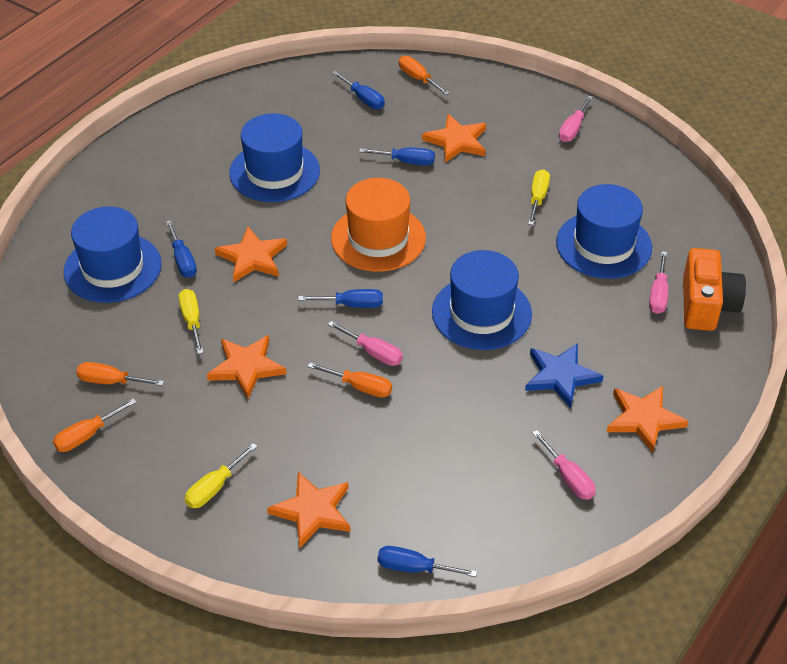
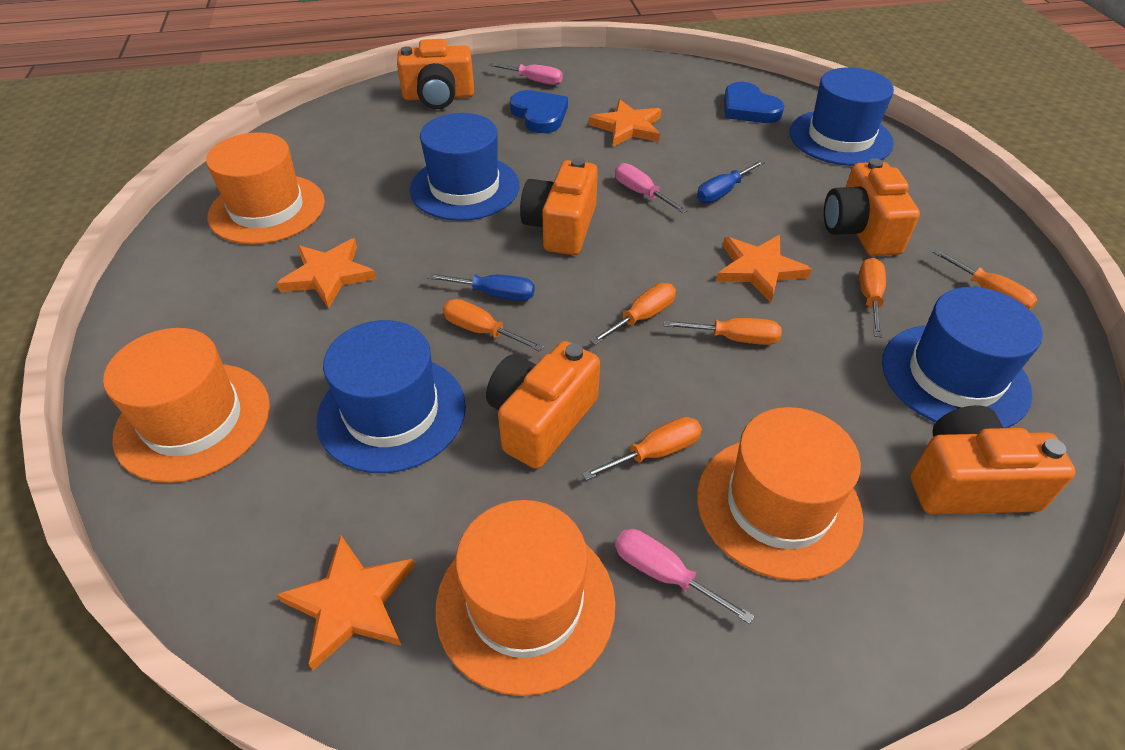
blue heart: 0 -> 2
blue screwdriver: 5 -> 2
blue star: 1 -> 0
orange camera: 1 -> 5
orange hat: 1 -> 4
orange screwdriver: 4 -> 6
orange star: 5 -> 4
pink screwdriver: 4 -> 3
yellow screwdriver: 3 -> 0

